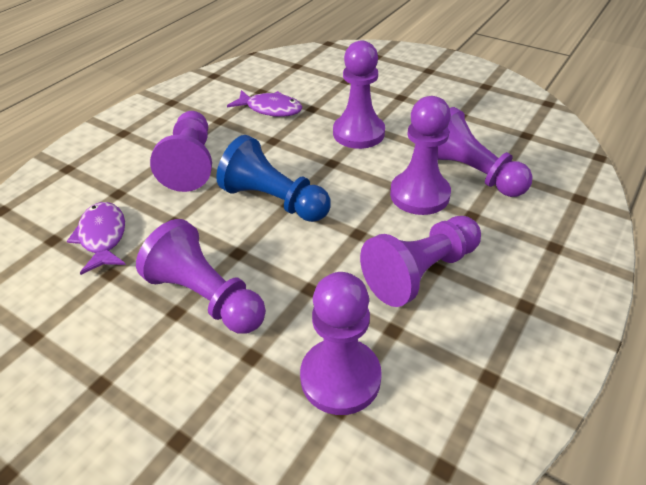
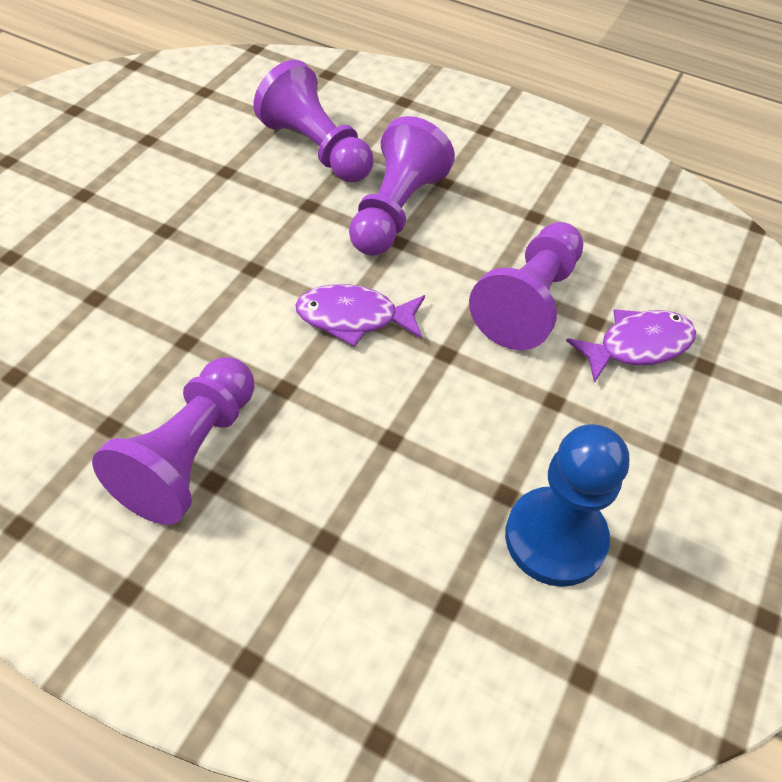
purple pawn: 7 -> 4

